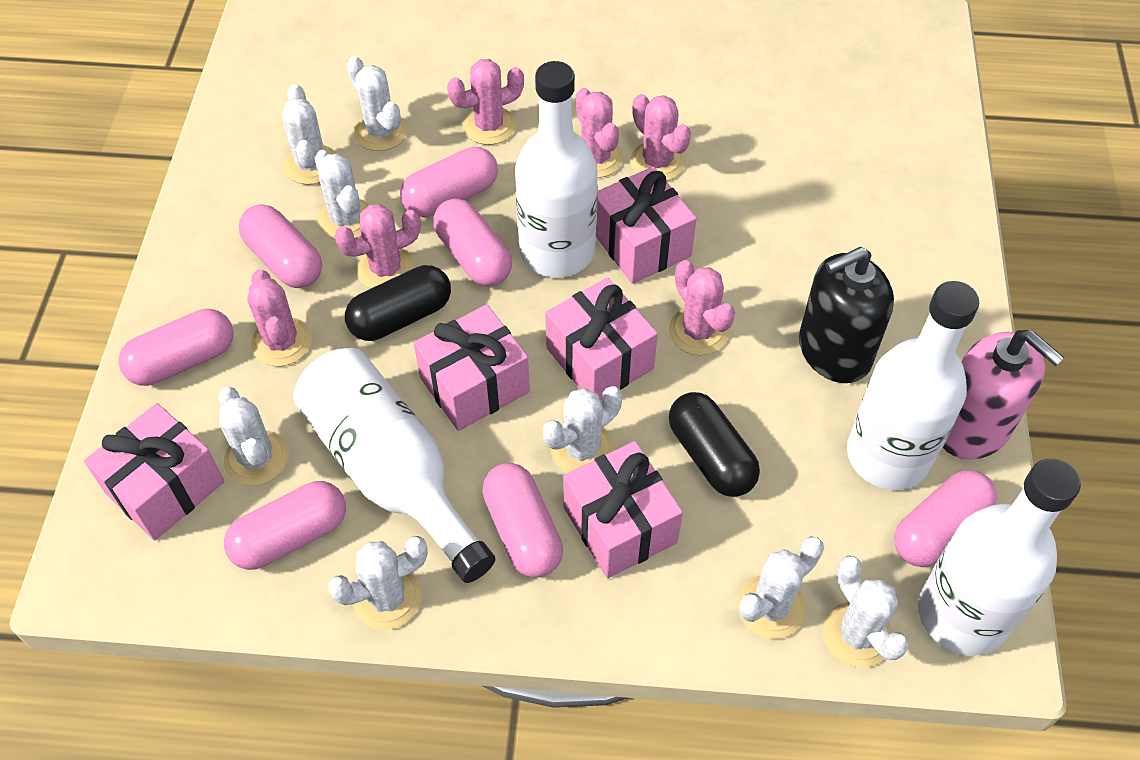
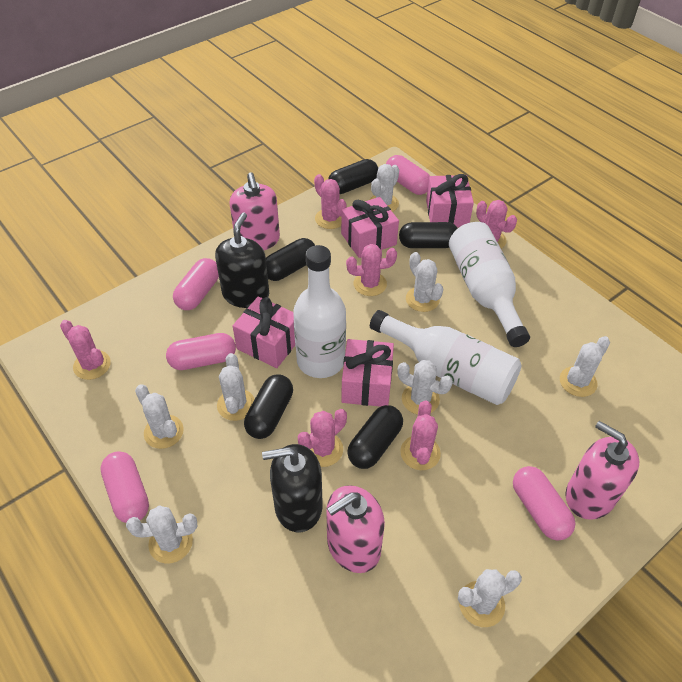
black capsule: 2 -> 5
black soap dispenser: 1 -> 2
pink capsule: 7 -> 5
pink gift: 5 -> 4
pink soap dispenser: 1 -> 3
white bottle: 4 -> 3

